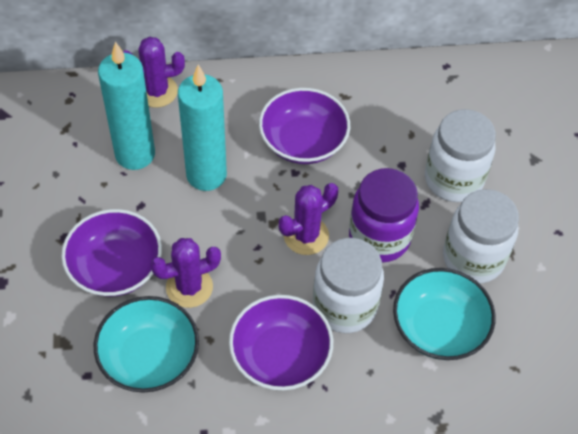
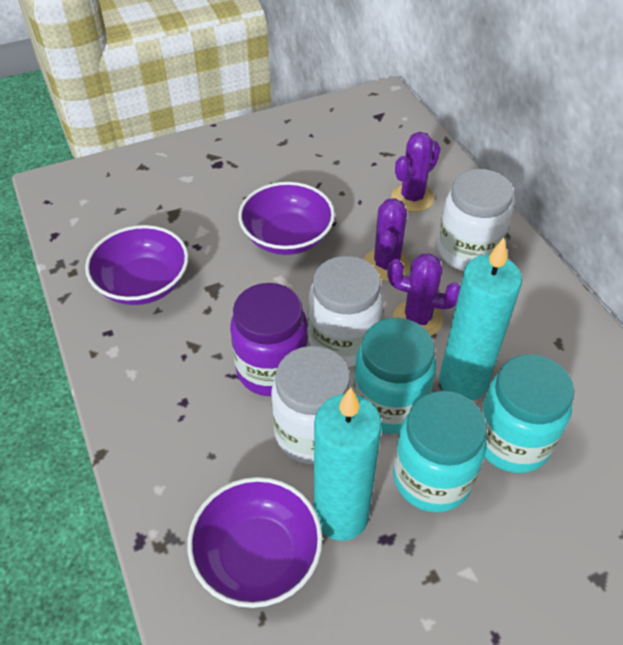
turquoise bowl: 2 -> 0
turquoise jar: 0 -> 3

